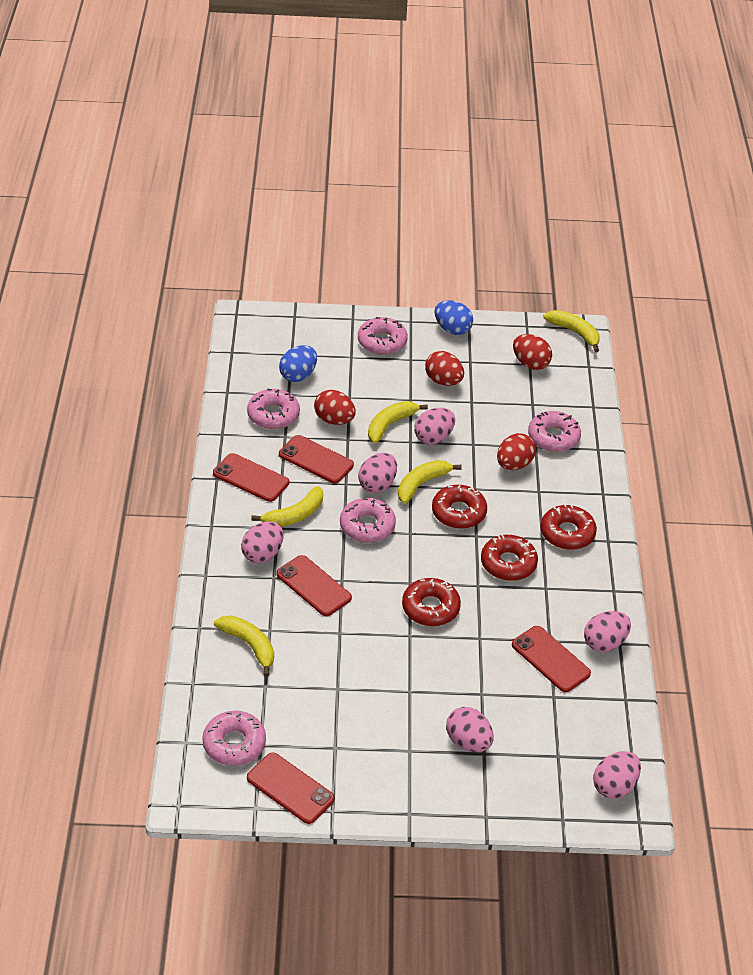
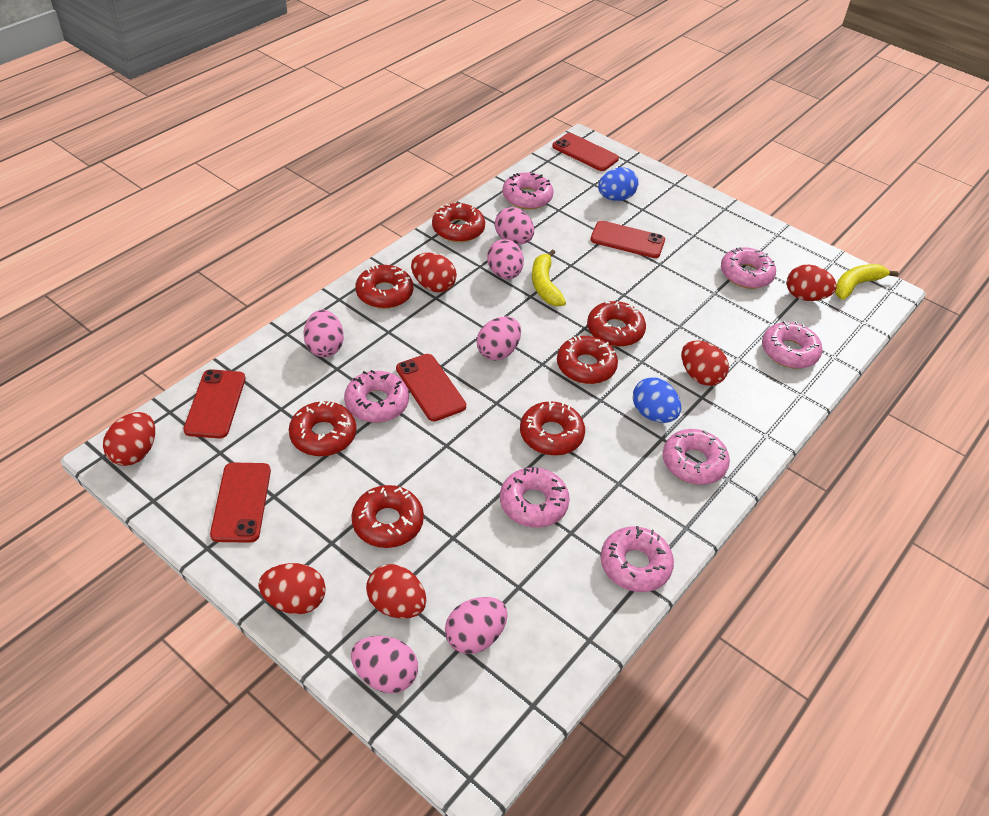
pink donut: 5 -> 7
red donut: 4 -> 7
red egg: 4 -> 6
yellow banana: 5 -> 2

